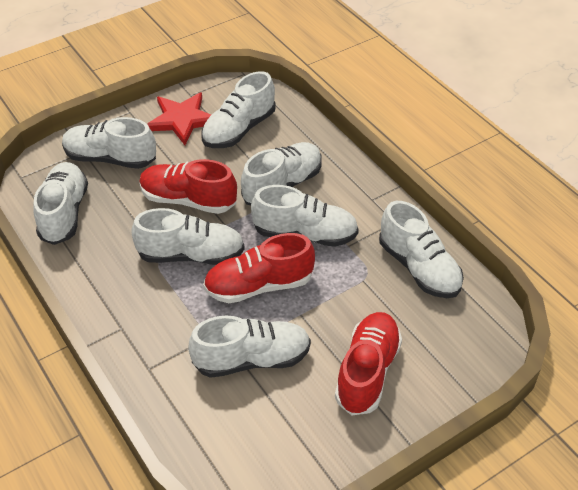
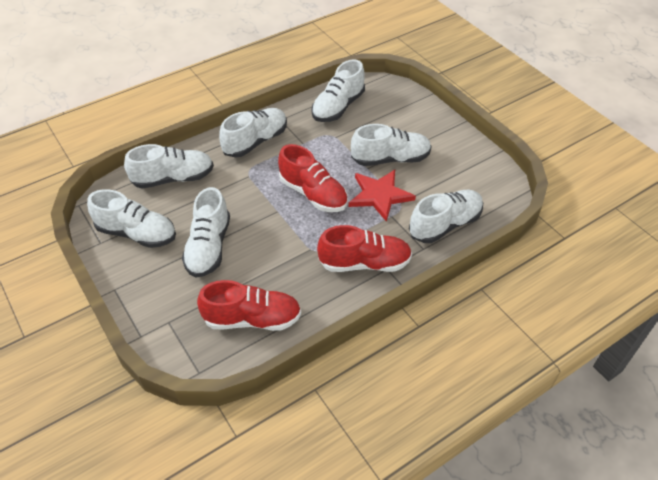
white shoe: 8 -> 7

